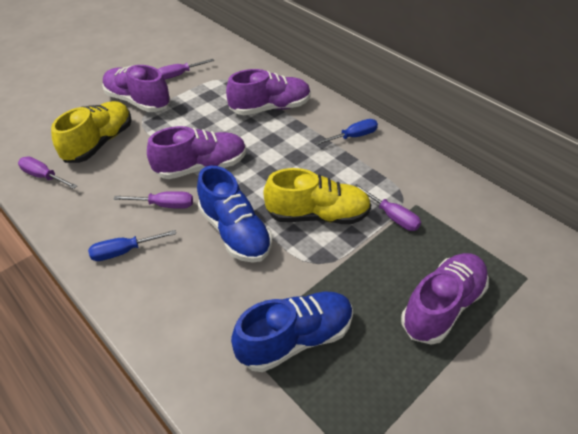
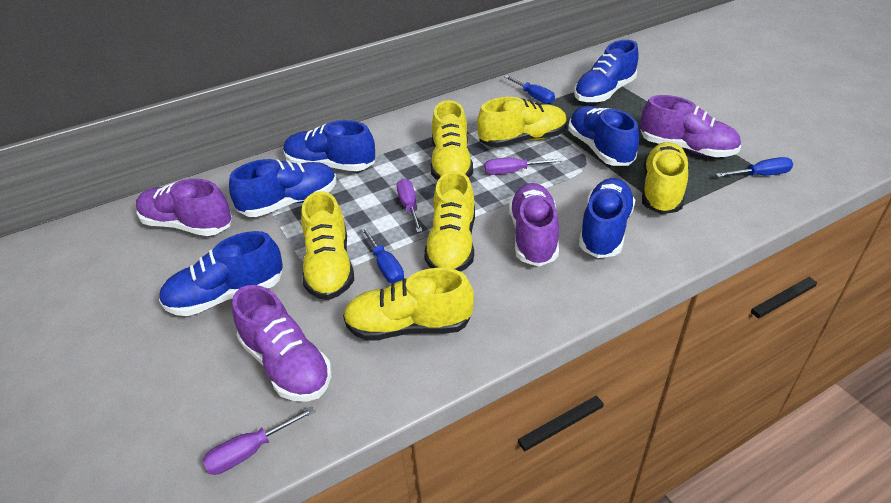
blue screwdriver: 2 -> 3
blue shoe: 2 -> 6
purple screwdriver: 4 -> 3
yellow shoe: 2 -> 6

